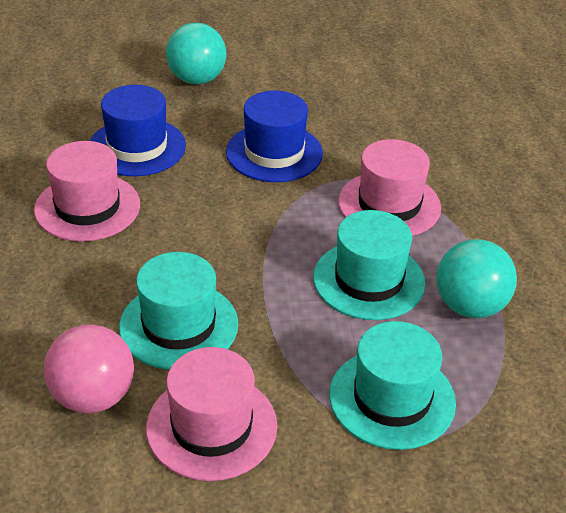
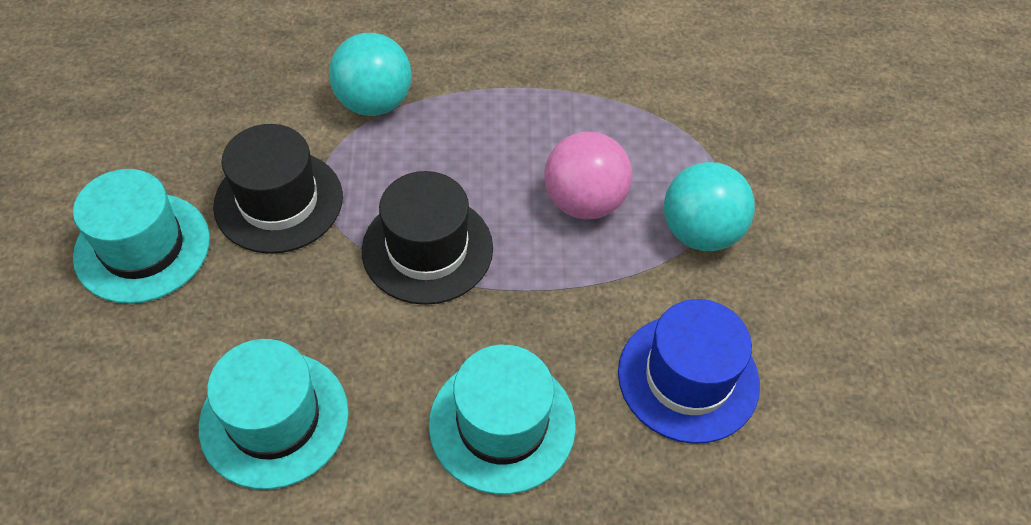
black hat: 0 -> 2
blue hat: 2 -> 1
pink hat: 3 -> 0

